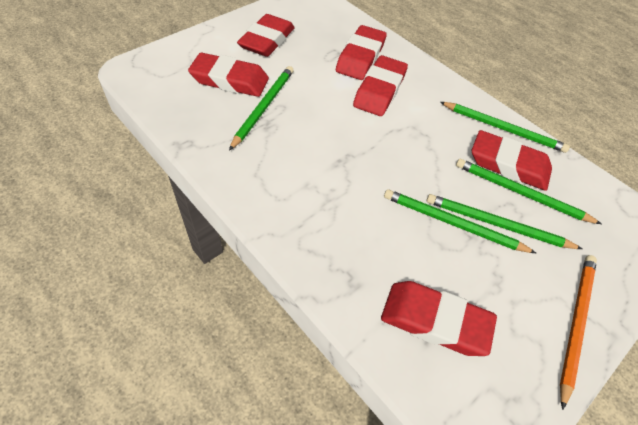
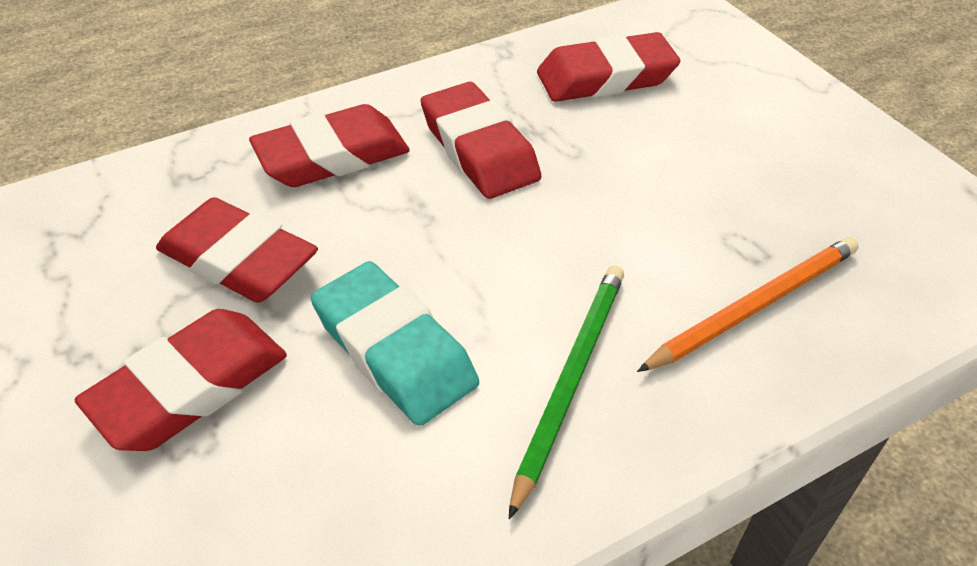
green pencil: 5 -> 1
red eraser: 6 -> 5
turquoise eraser: 0 -> 1

